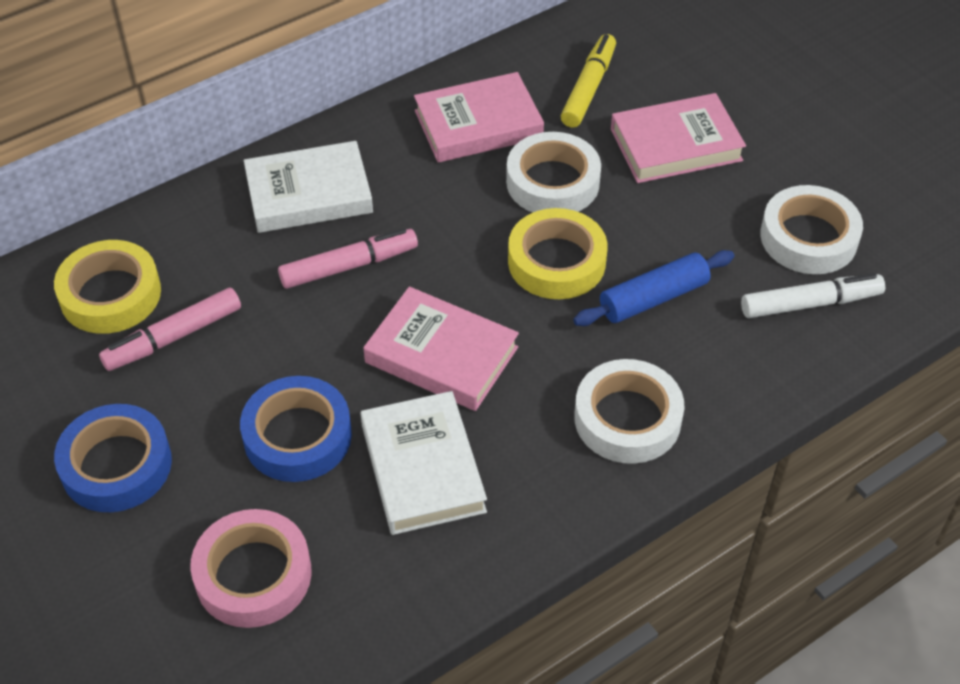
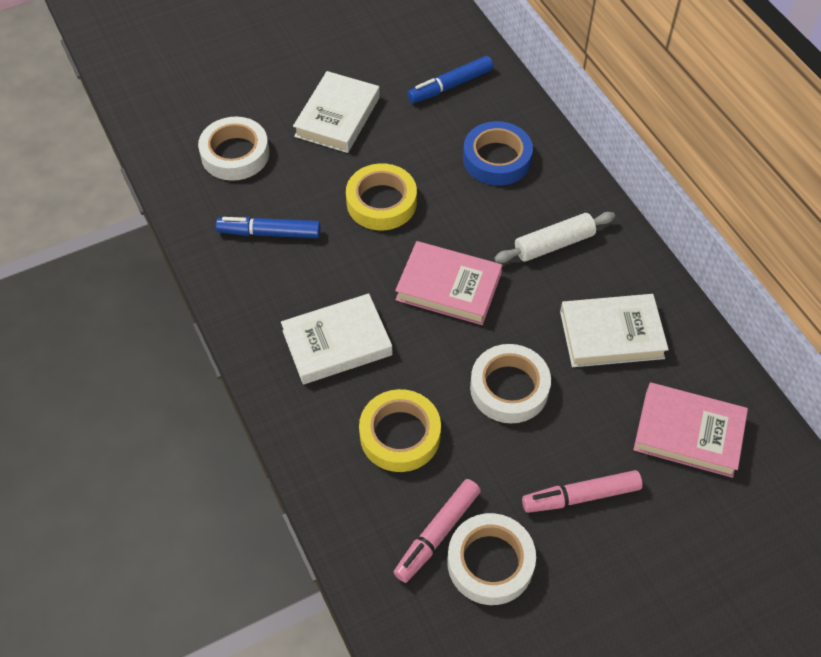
blue marker: 0 -> 2
blue rolling pin: 1 -> 0
blue tape: 2 -> 1
pink book: 3 -> 2
pink tape: 1 -> 0
white book: 2 -> 3
white marker: 1 -> 0
white rolling pin: 0 -> 1
yellow marker: 1 -> 0

